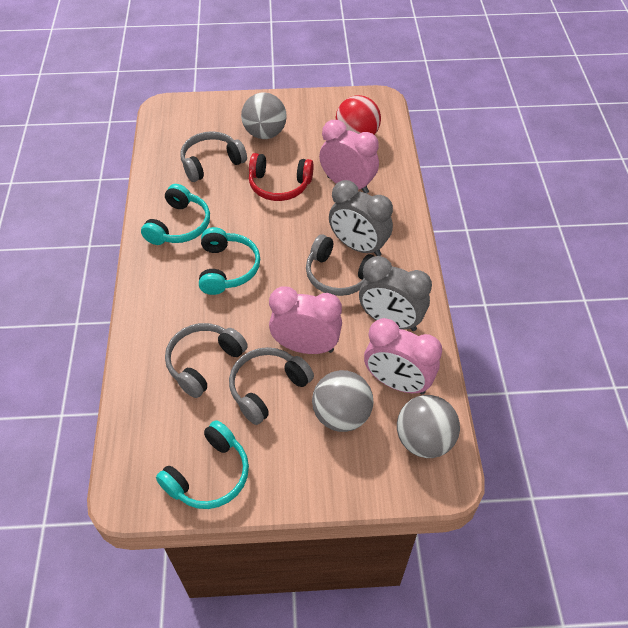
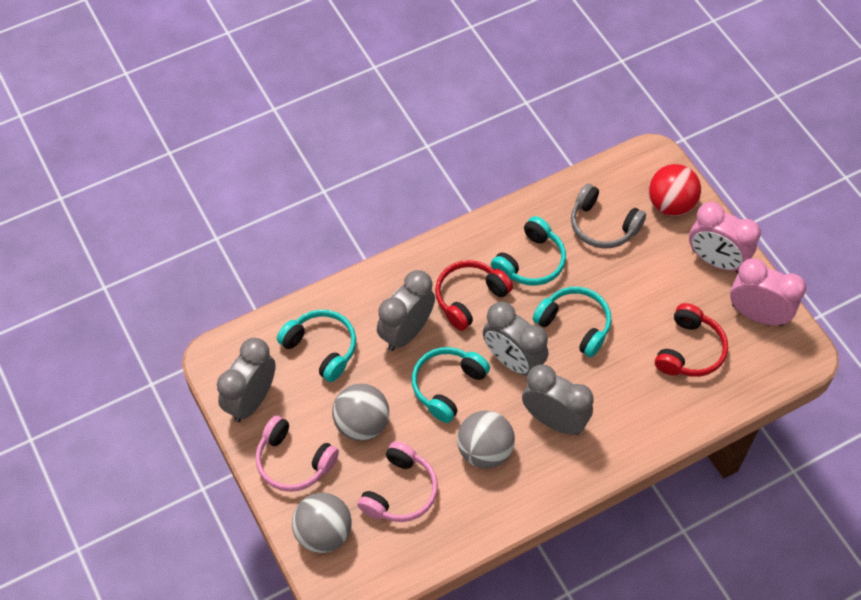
grey clock: 2 -> 4
grey headphones: 4 -> 1
pink clock: 3 -> 2
pink headphones: 0 -> 2
red headphones: 1 -> 2
turquoise headphones: 3 -> 4

